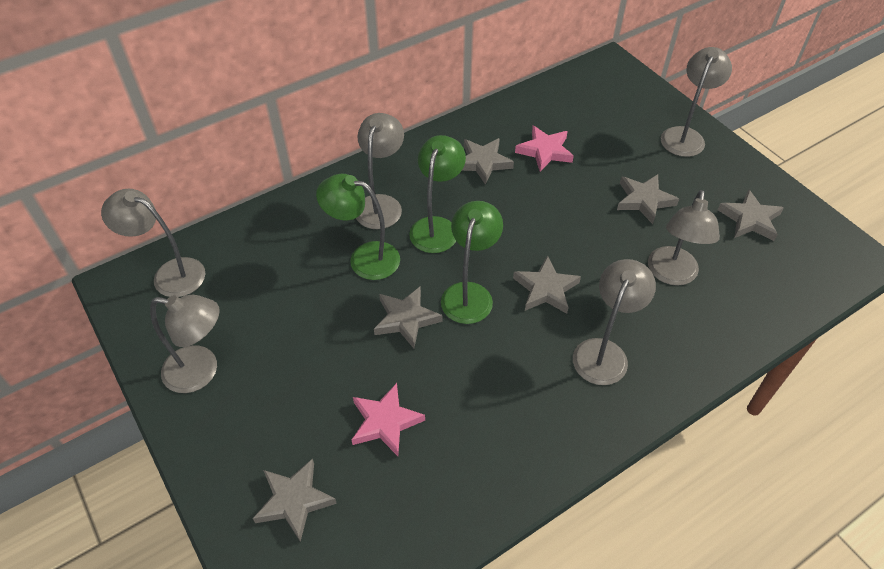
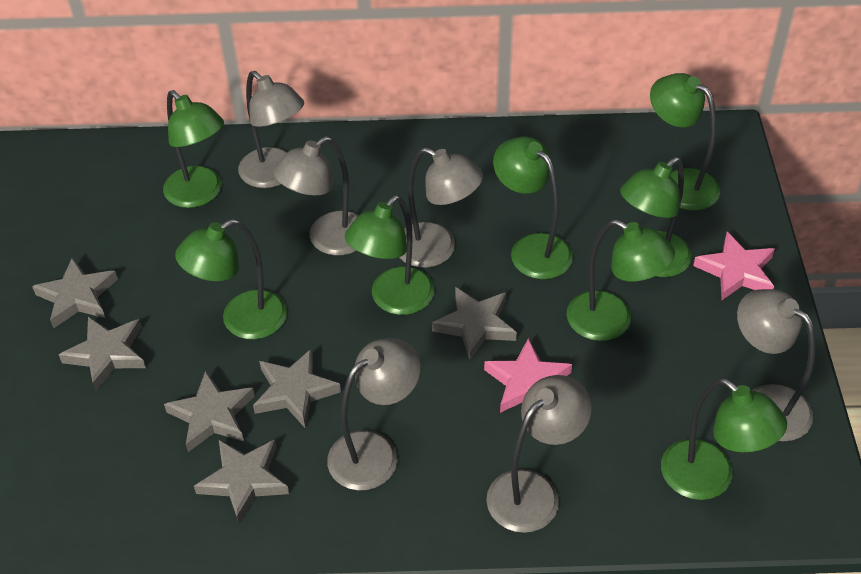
green lamp: 3 -> 8

